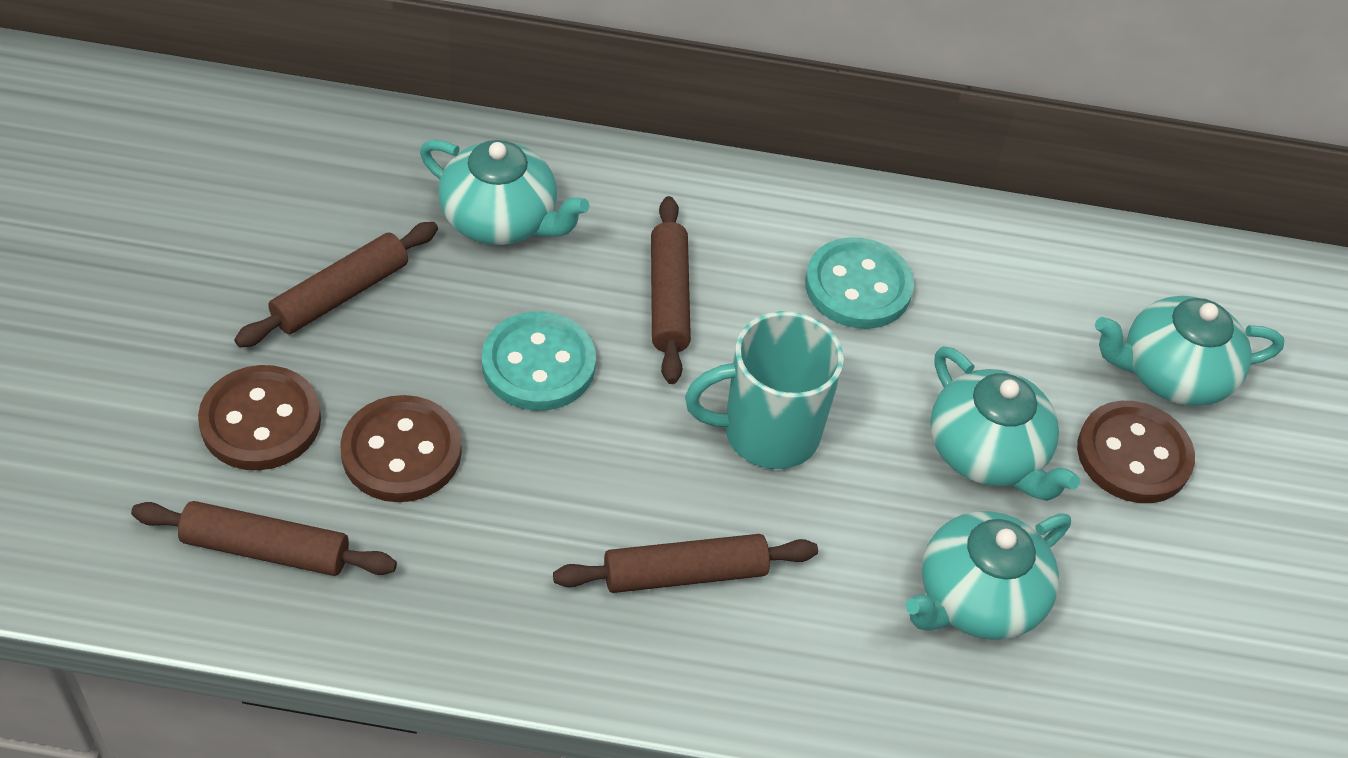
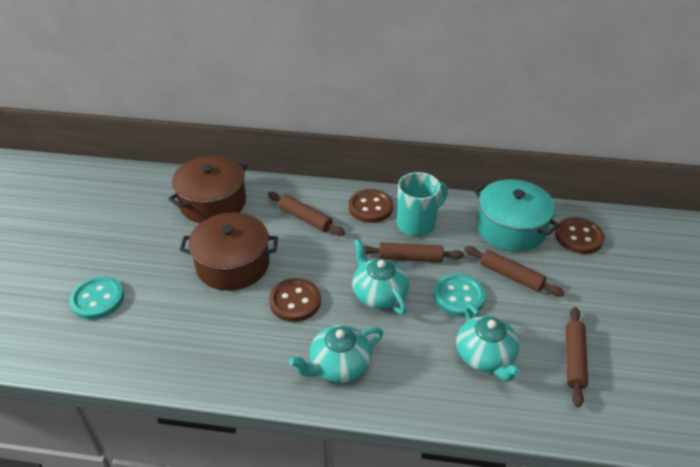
brown pot: 0 -> 2
turquoise pot: 0 -> 1
turquoise teapot: 4 -> 3

